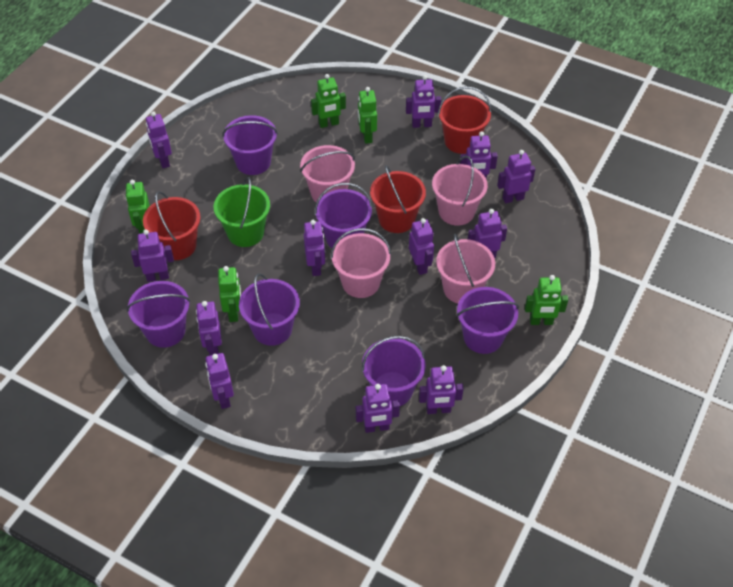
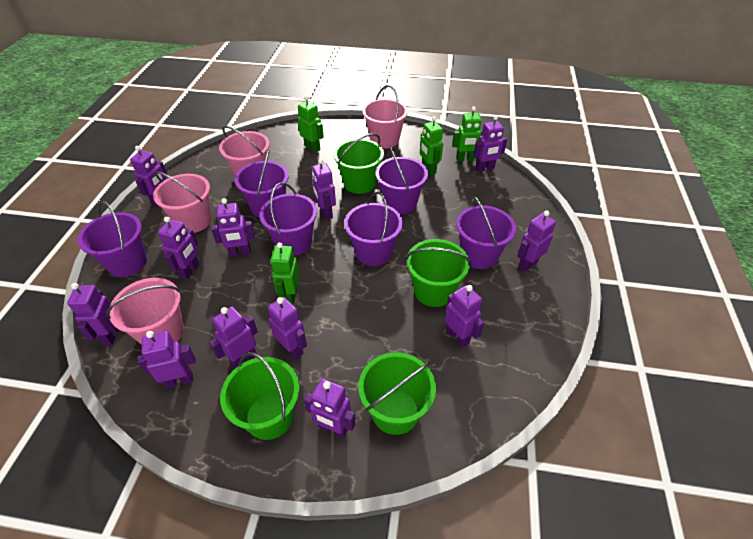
green bucket: 1 -> 4
green robot: 5 -> 4
red bucket: 3 -> 0

